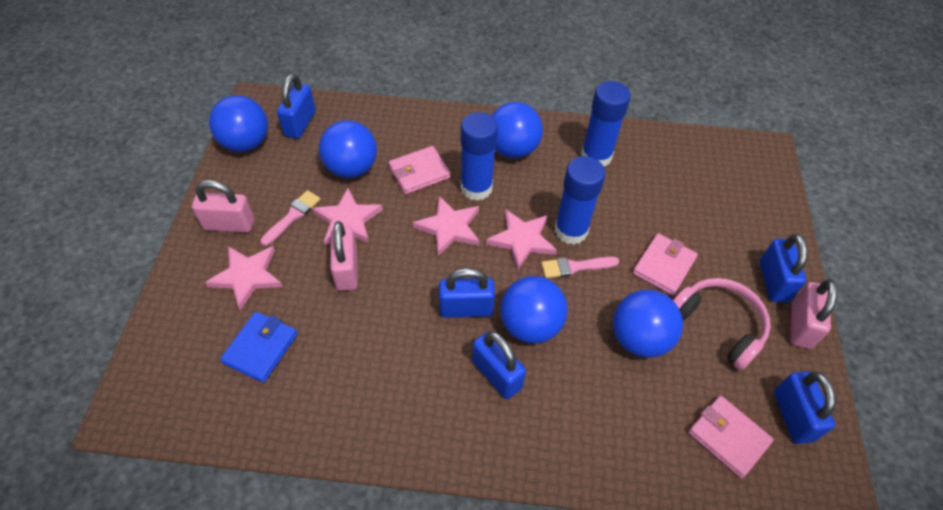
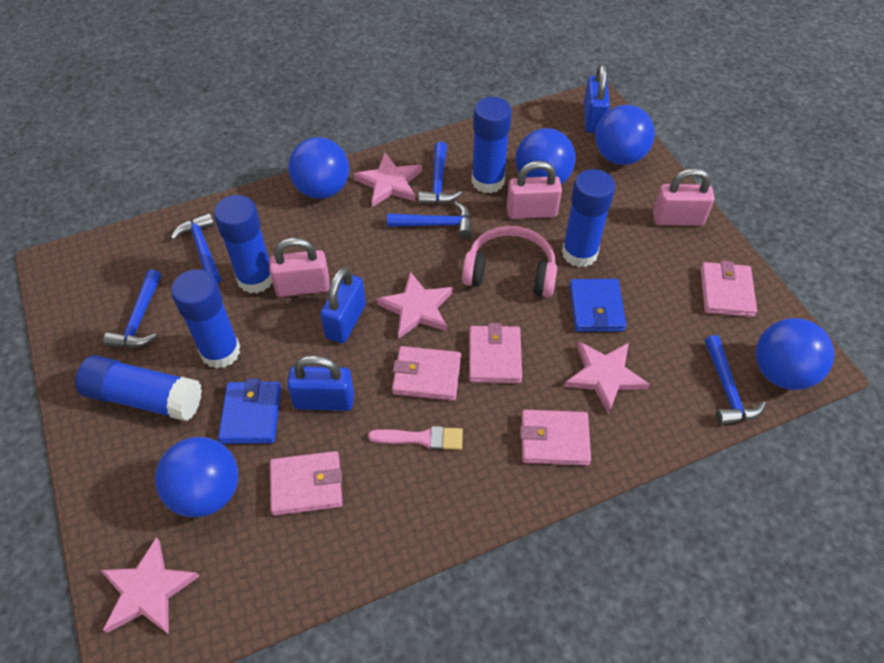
blue glue stick: 3 -> 5
blue hammer: 0 -> 5
blue padlock: 5 -> 3
blue wallet: 1 -> 2
pink brush: 2 -> 1
pink wallet: 3 -> 5

